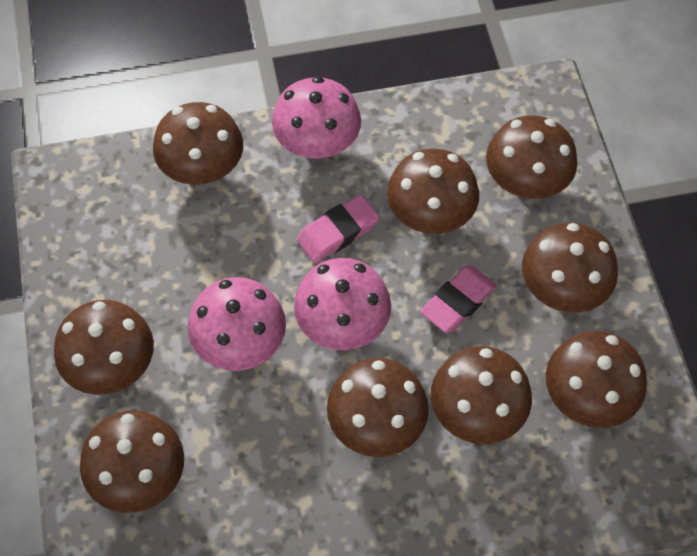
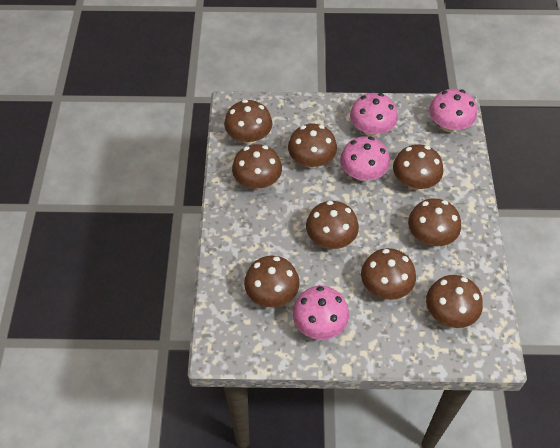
pink eraser: 2 -> 0
pink mushroom: 3 -> 4

